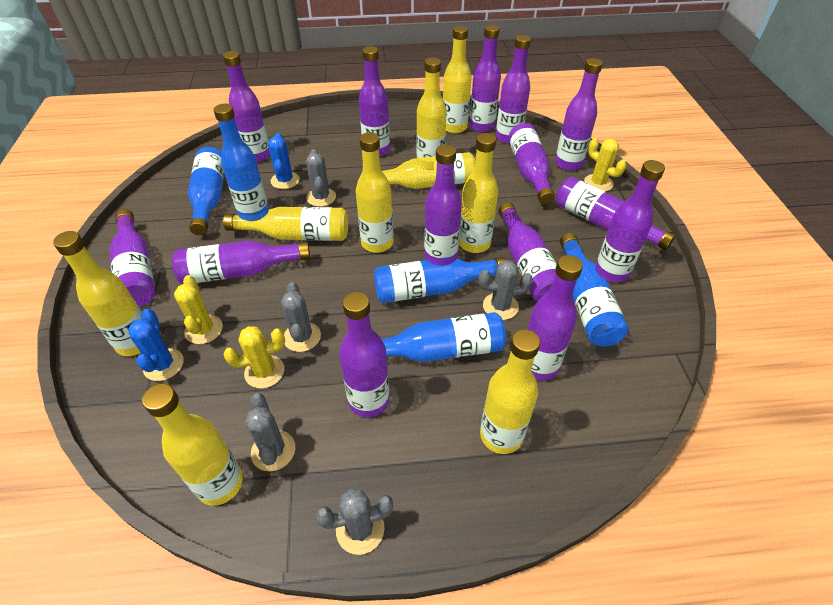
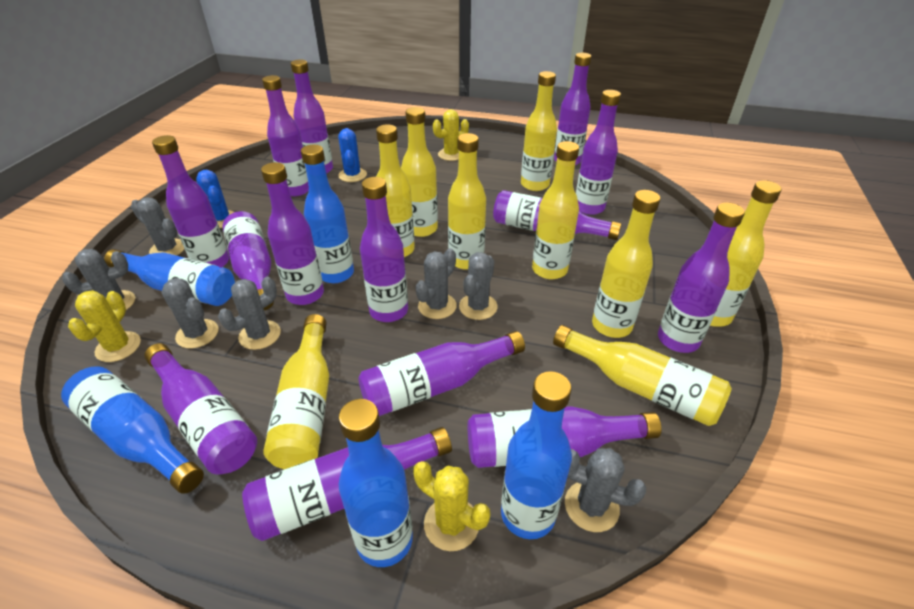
grey cactus: 5 -> 7

